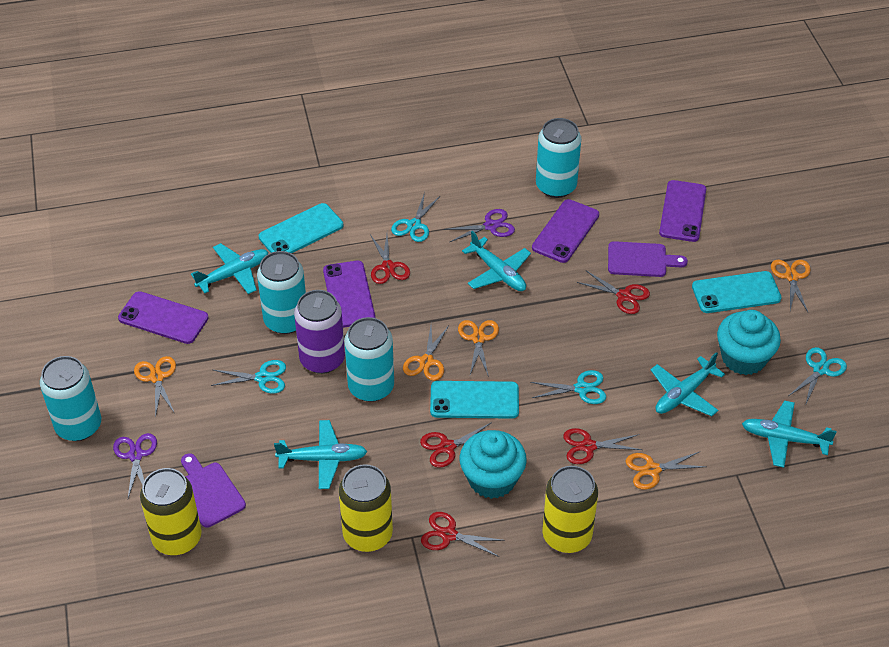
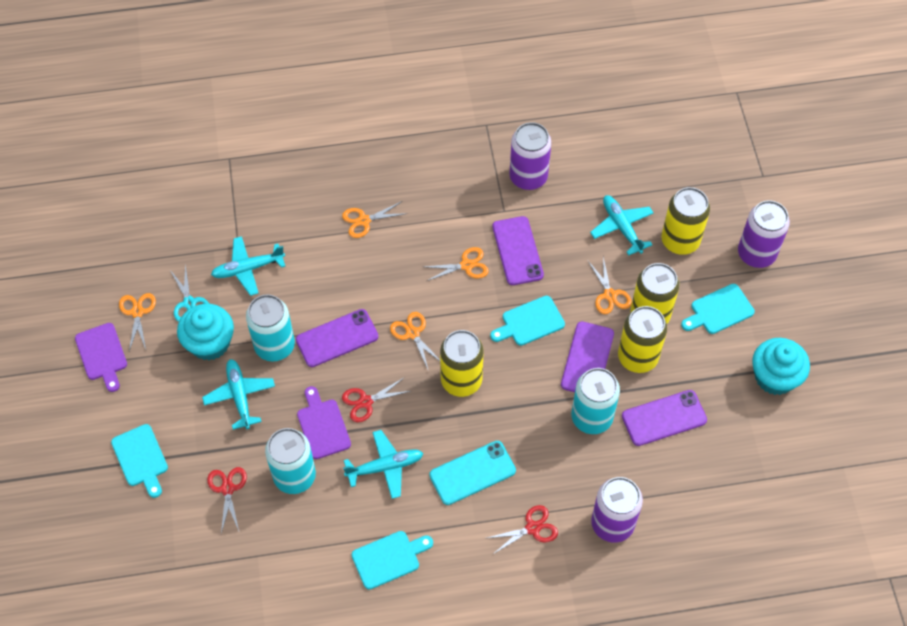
purple can: 1 -> 3
purple scissors: 2 -> 0
red scissors: 5 -> 3
turquoise can: 4 -> 3
turquoise cutting board: 0 -> 4
turquoise phone: 3 -> 1
turquoise plane: 5 -> 4
turquoise scissors: 4 -> 1
yellow can: 3 -> 4

